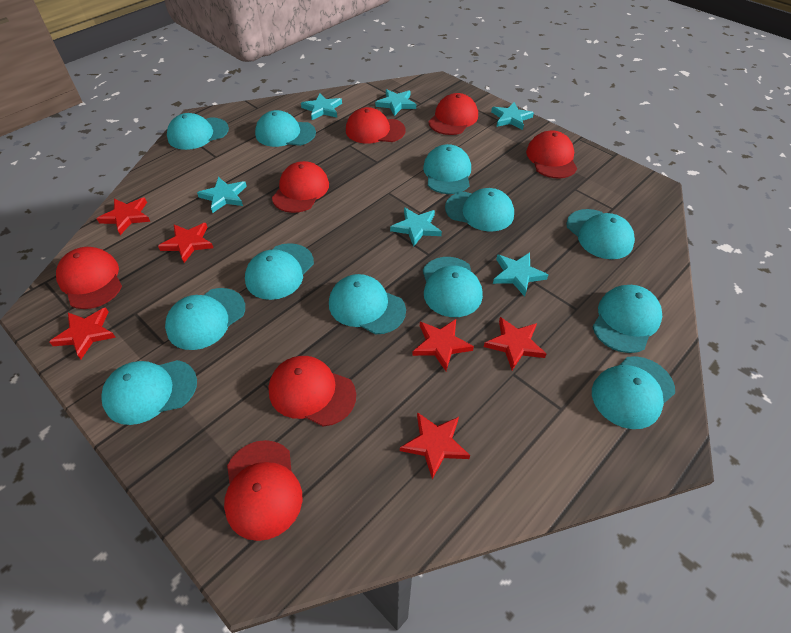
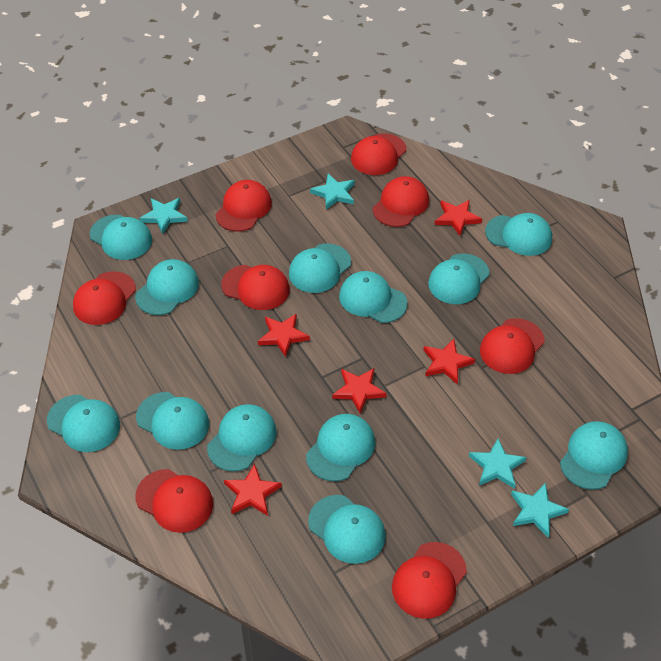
red cap: 7 -> 8
red star: 6 -> 5
turquoise star: 6 -> 4

